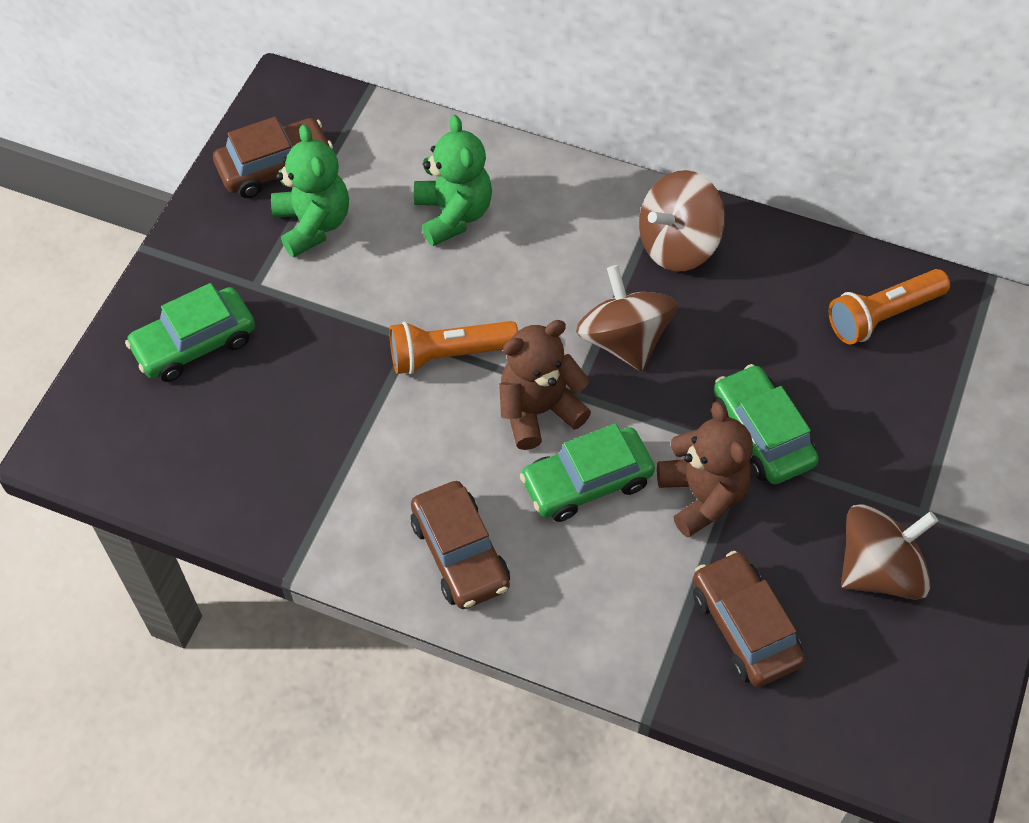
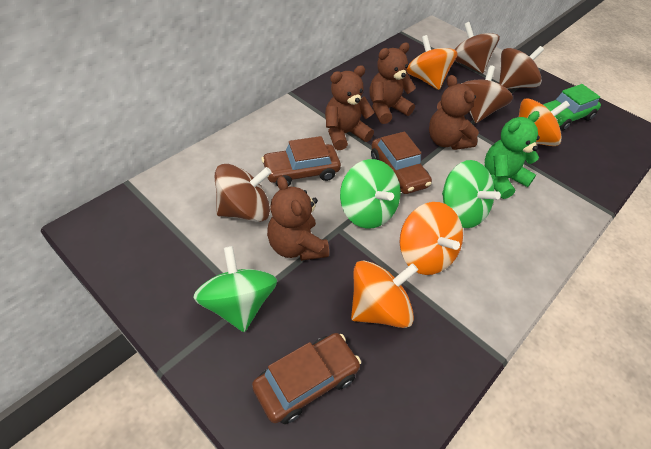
brown spinning top: 3 -> 4
brown teddy bear: 2 -> 4
green car: 3 -> 1
green spinning top: 0 -> 3
green teddy bear: 2 -> 1
orange flashlight: 2 -> 0
orange spinning top: 0 -> 4

